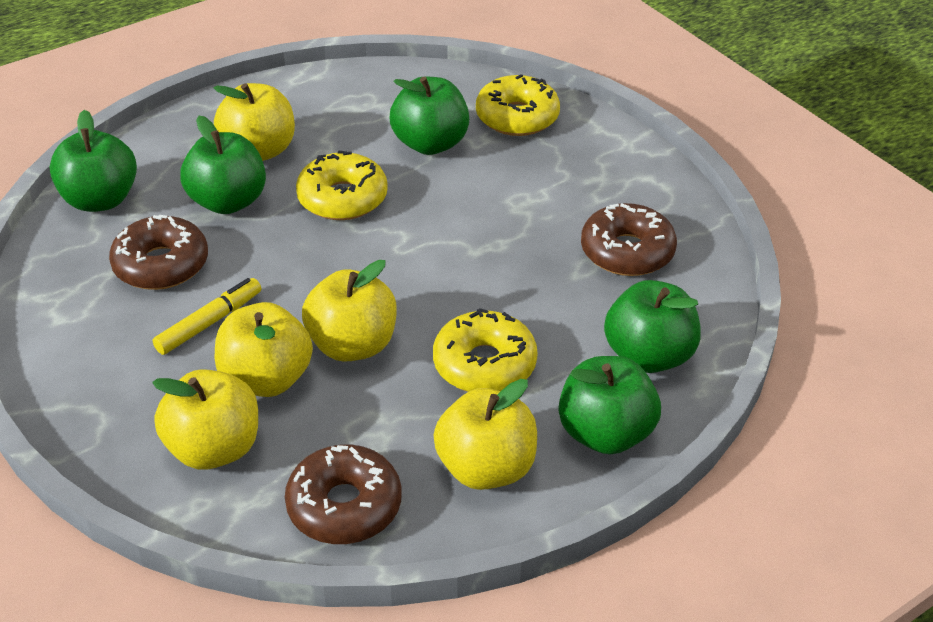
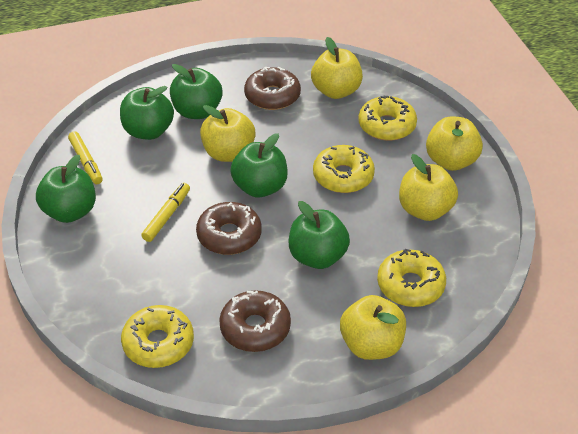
yellow donut: 3 -> 4
yellow marker: 1 -> 2

